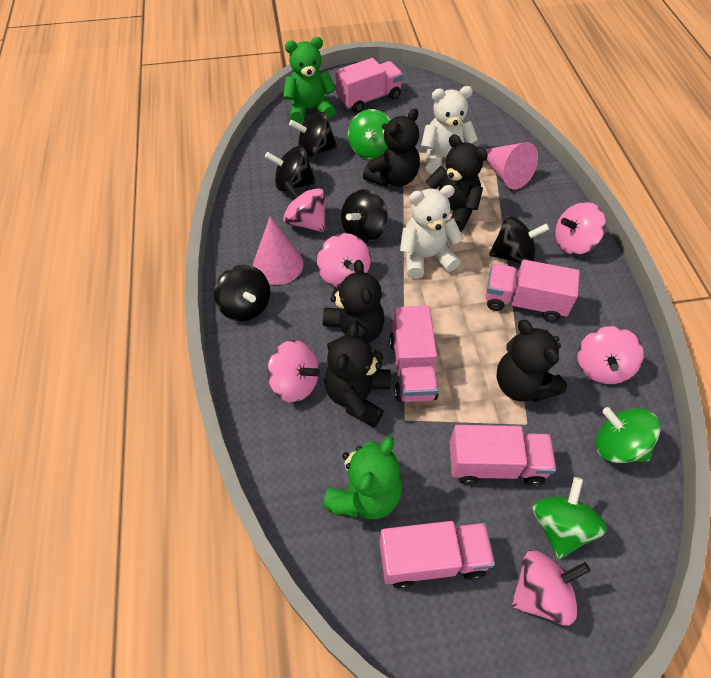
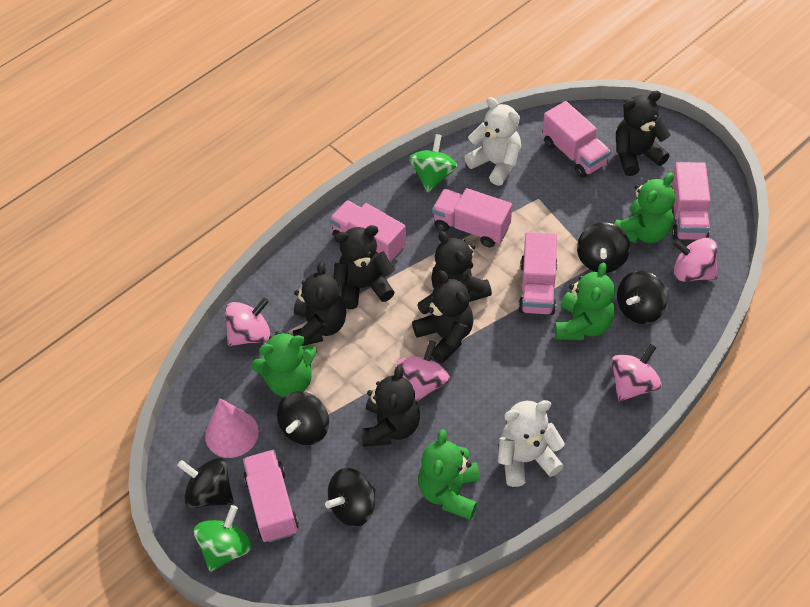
black teddy bear: 5 -> 6
green spinning top: 3 -> 2
green teddy bear: 2 -> 4
pink cone: 2 -> 1
pink spinning top: 6 -> 4
pink truck: 5 -> 6

